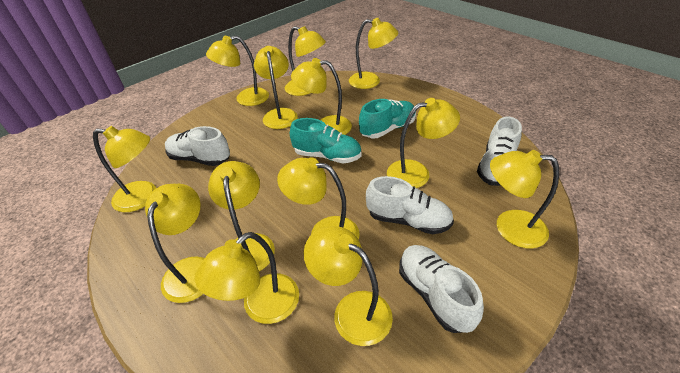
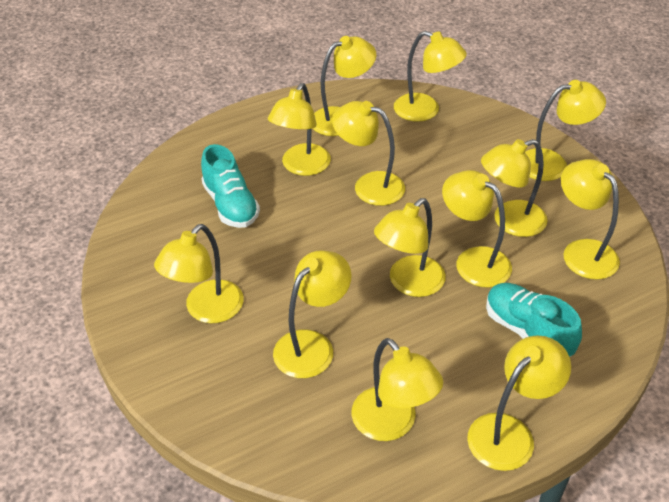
white shoe: 4 -> 0

